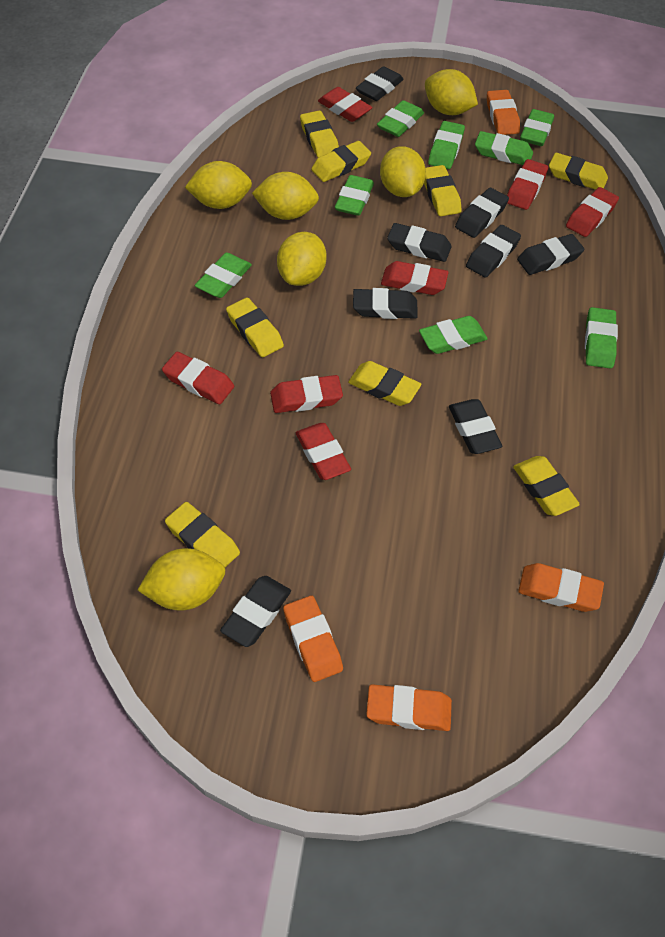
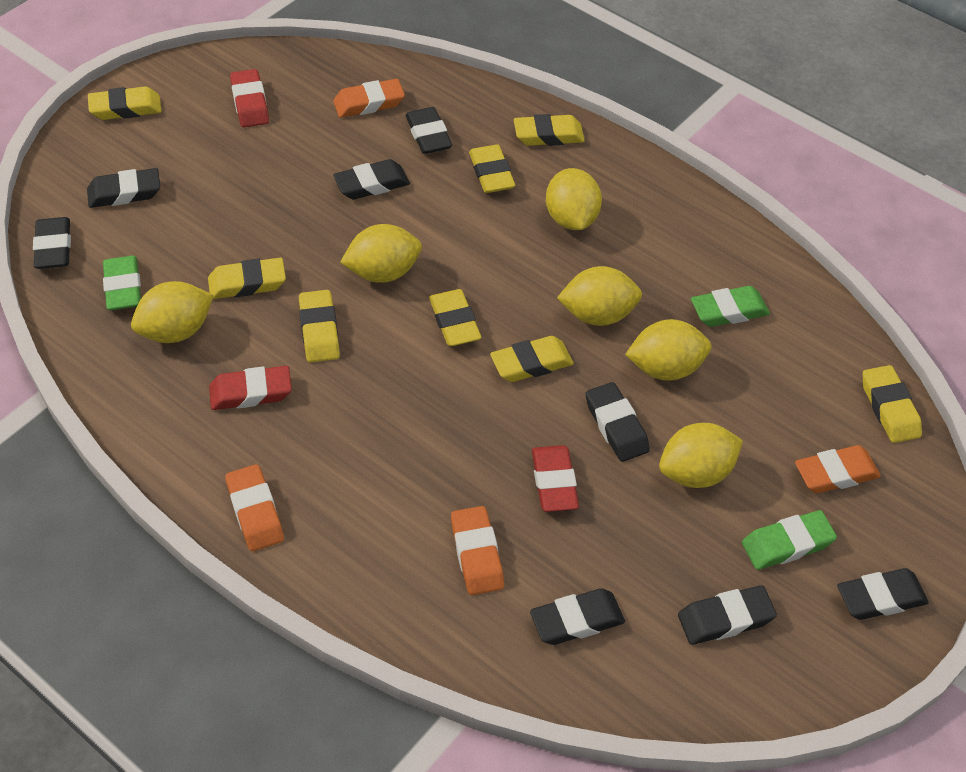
green eraser: 8 -> 3
red eraser: 7 -> 3

